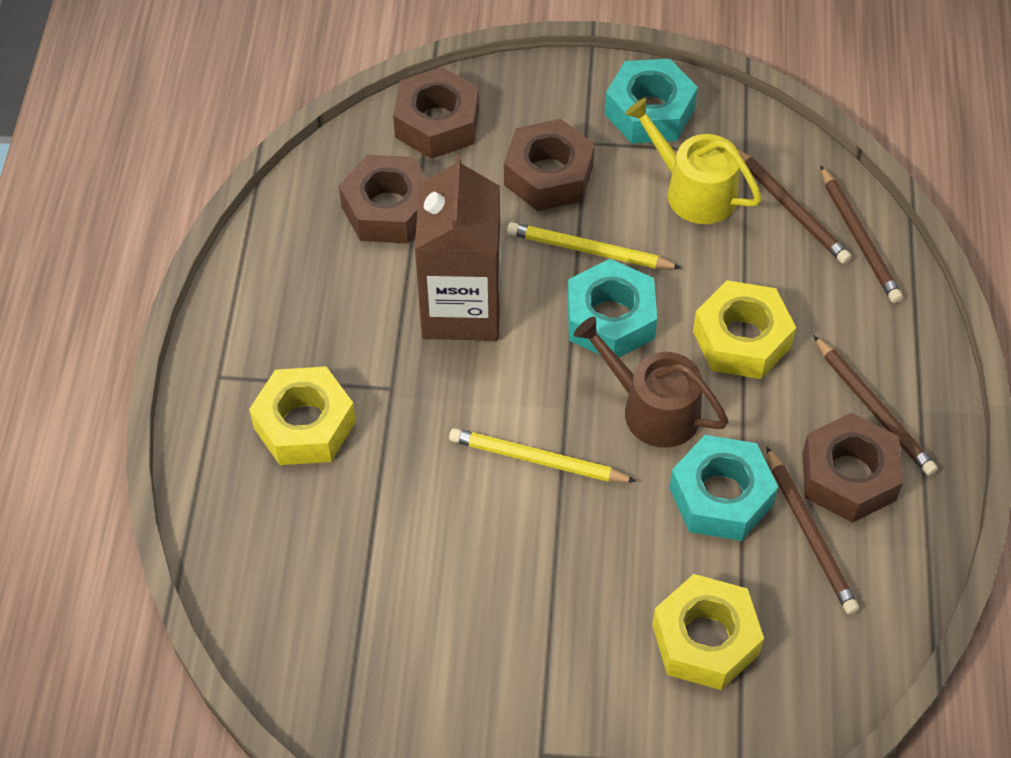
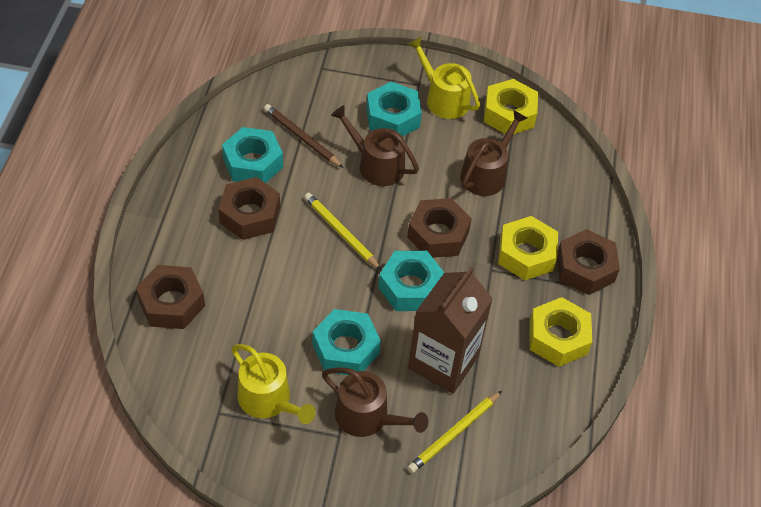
brown pencil: 4 -> 1
brown watering can: 1 -> 3
turquoise nut: 3 -> 4
yellow watering can: 1 -> 2

